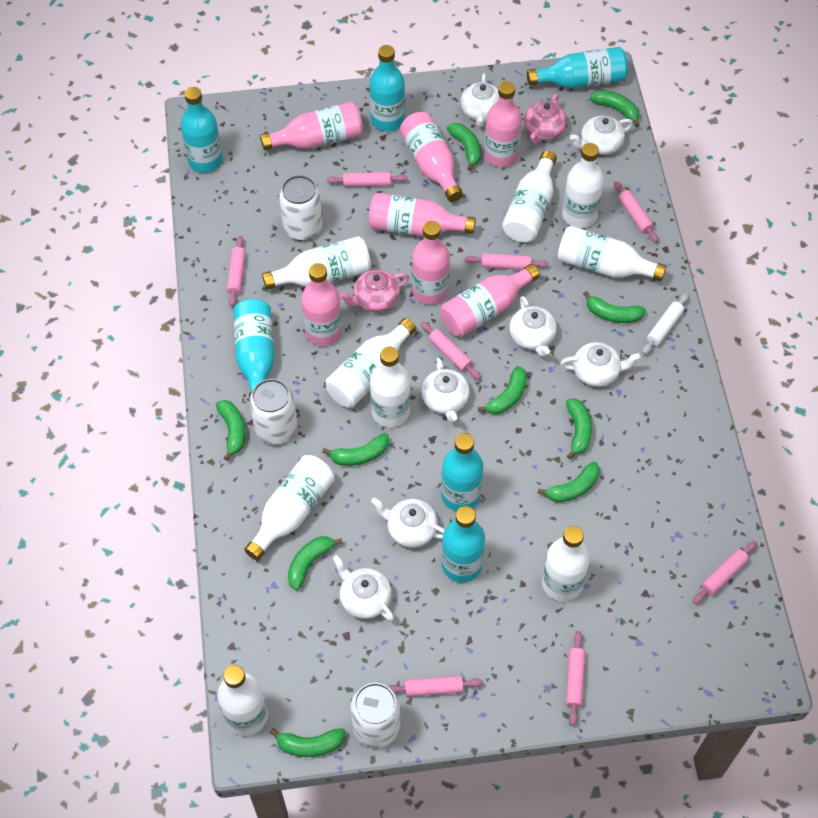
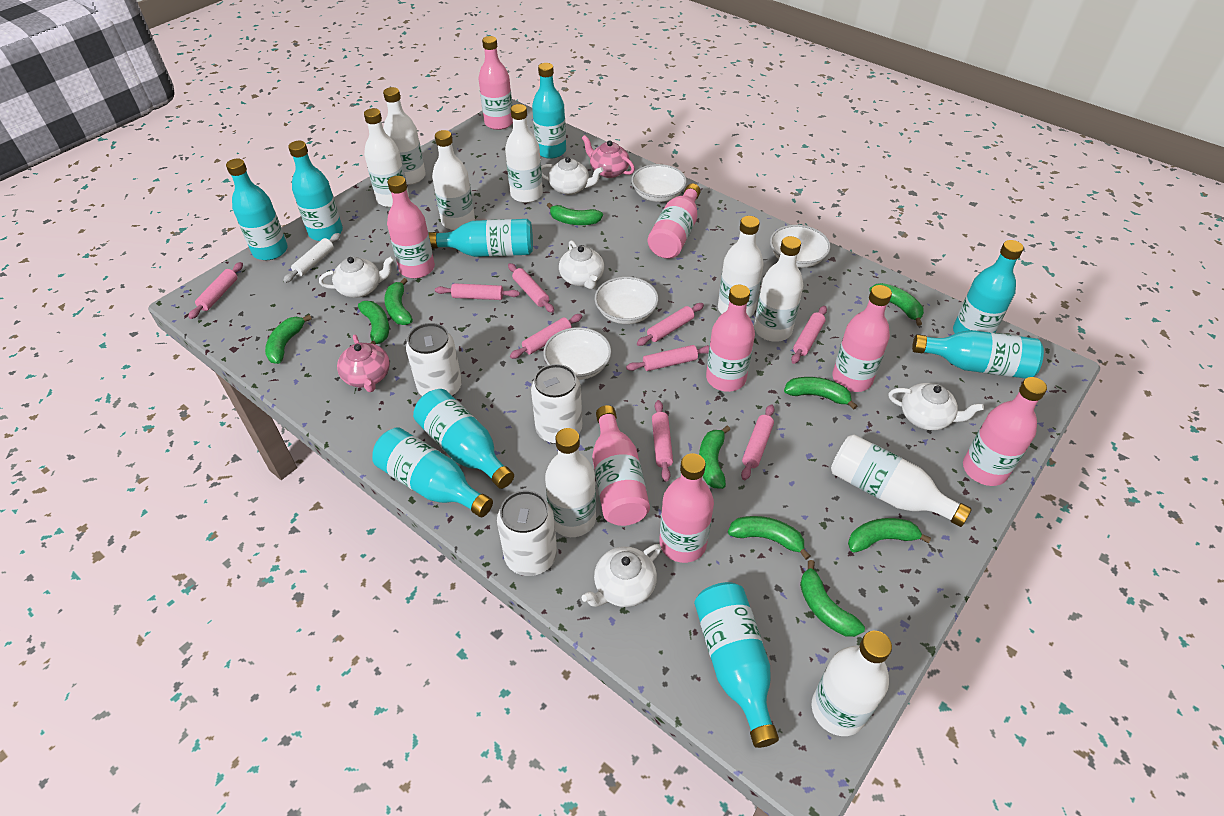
pink bottle: 7 -> 8
pink rolling pin: 8 -> 9
turquoise bottle: 6 -> 9
white bowl: 0 -> 4
white teapot: 7 -> 5

